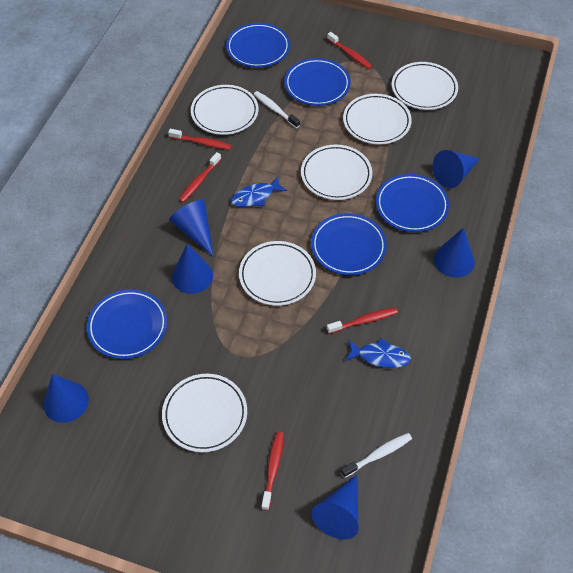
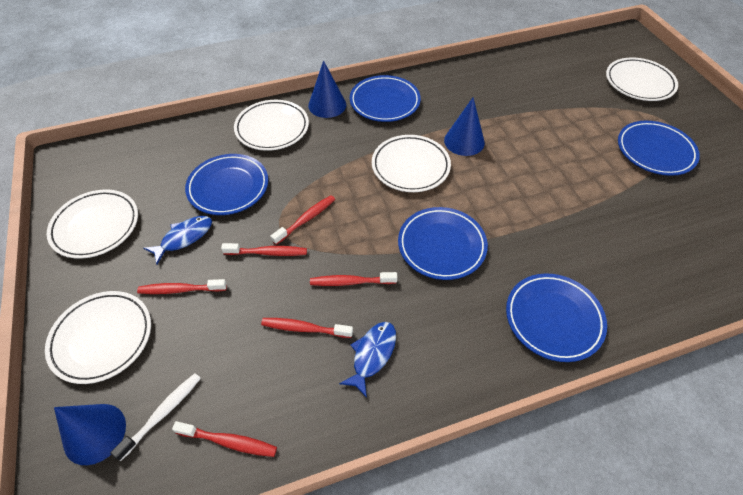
blue cone: 6 -> 3
red toothbrush: 5 -> 6
white plate: 6 -> 5
white toothbrush: 2 -> 1

